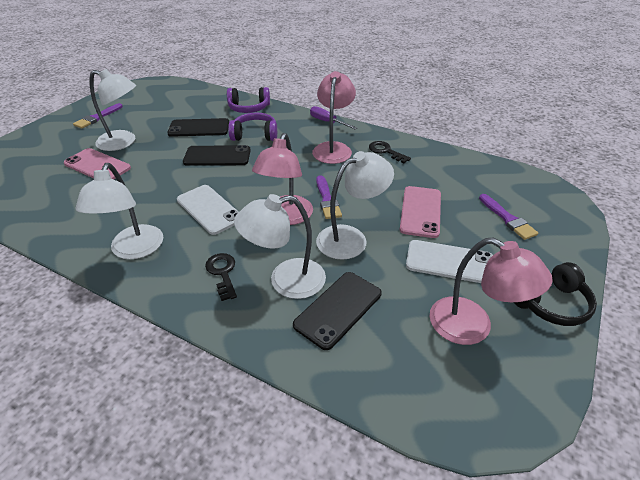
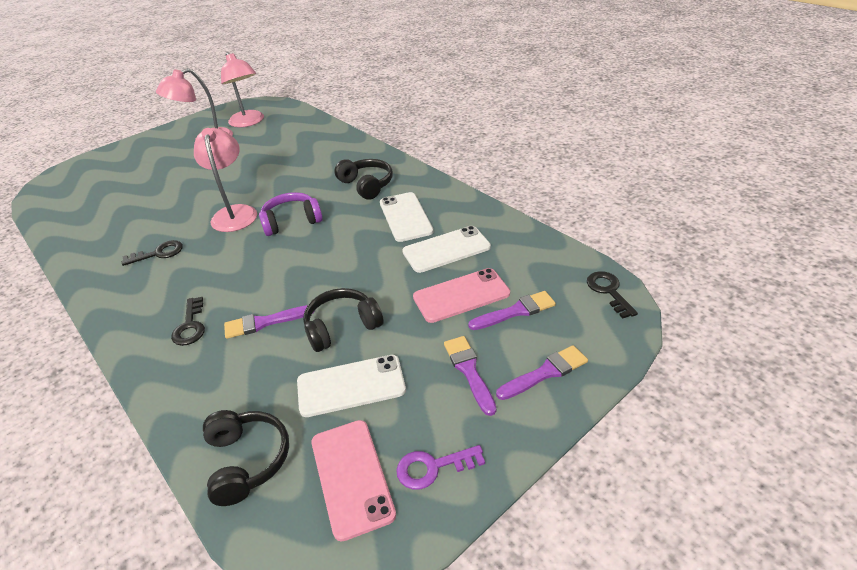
black headphones: 1 -> 3
black key: 2 -> 3
black phone: 3 -> 0
purple brush: 3 -> 4
purple headphones: 2 -> 1
purple key: 0 -> 1
purple screwdriver: 1 -> 0
white lamp: 4 -> 0
white phone: 2 -> 3

